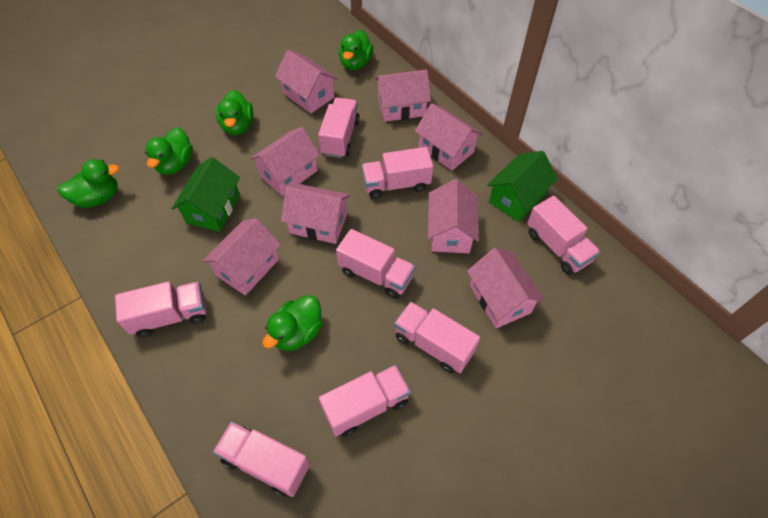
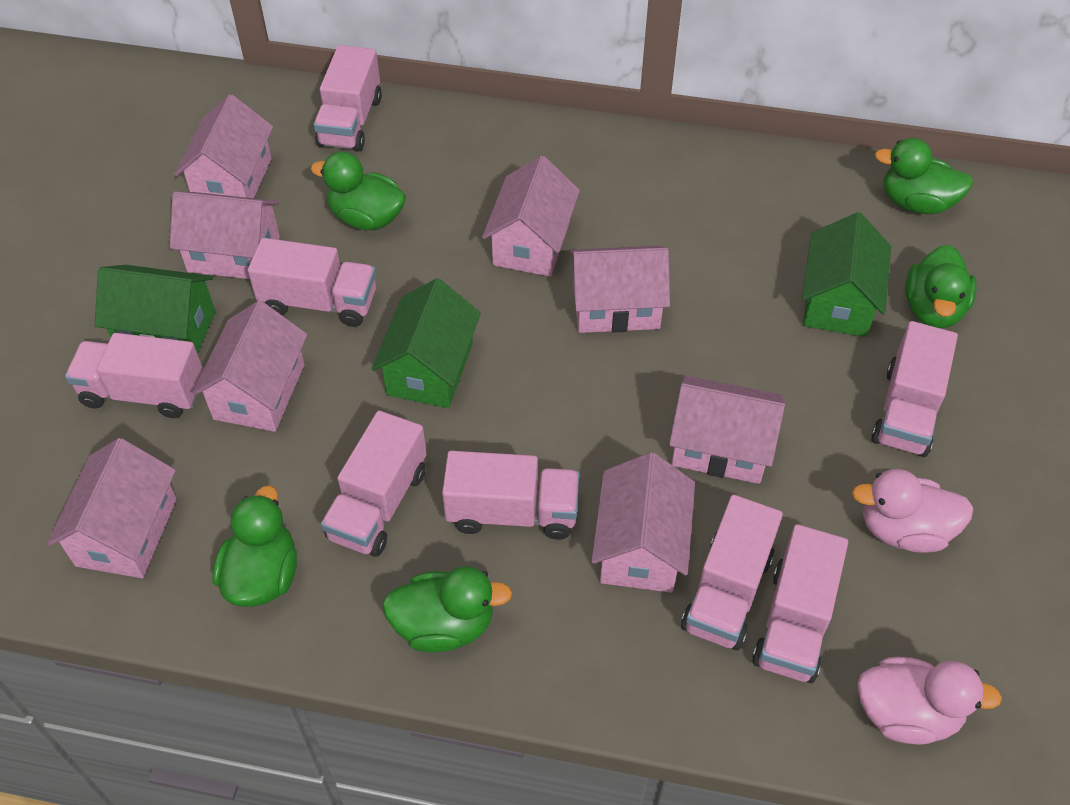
green house: 2 -> 3
pink duck: 0 -> 2

